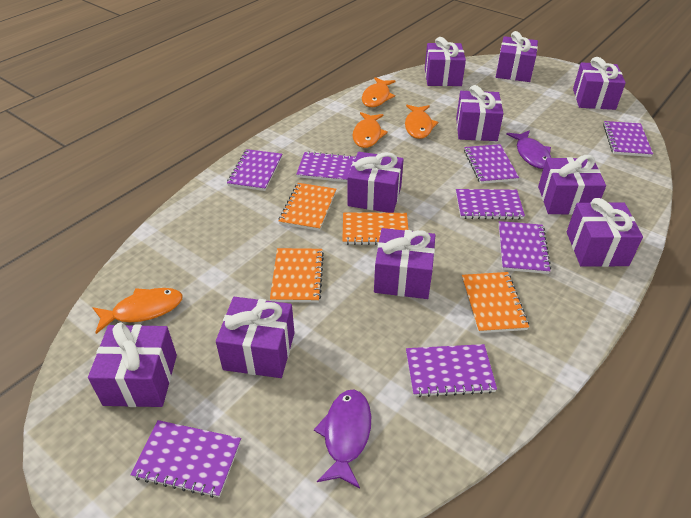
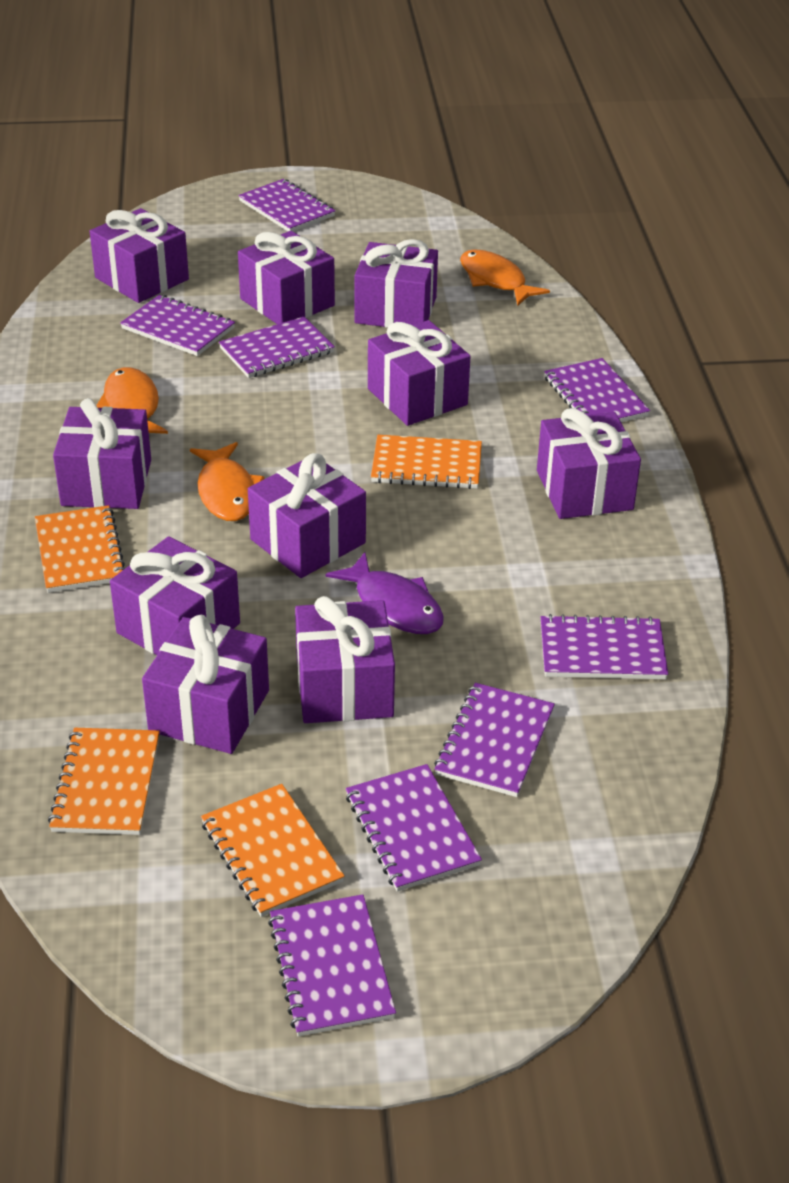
orange fish: 4 -> 3
purple fish: 2 -> 1

